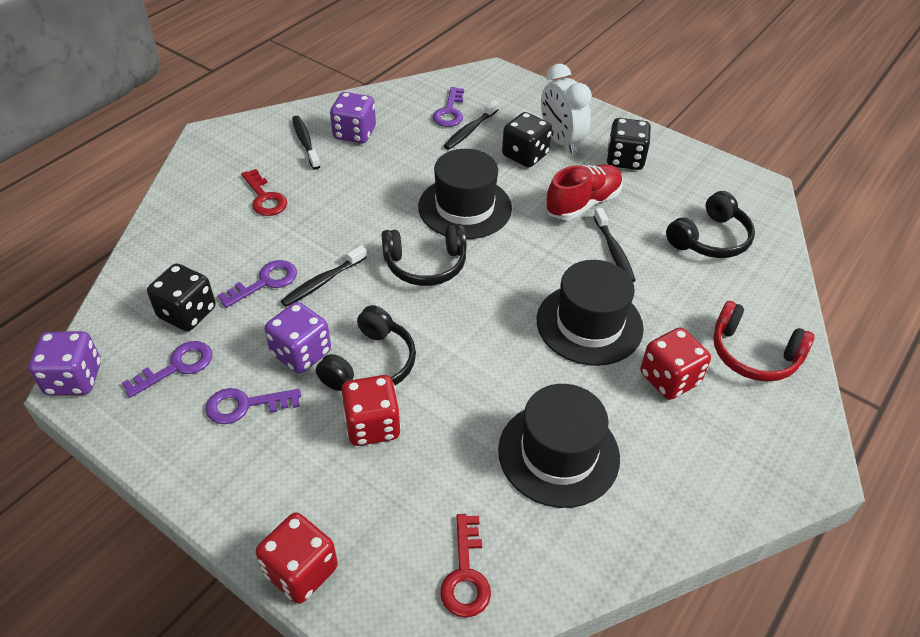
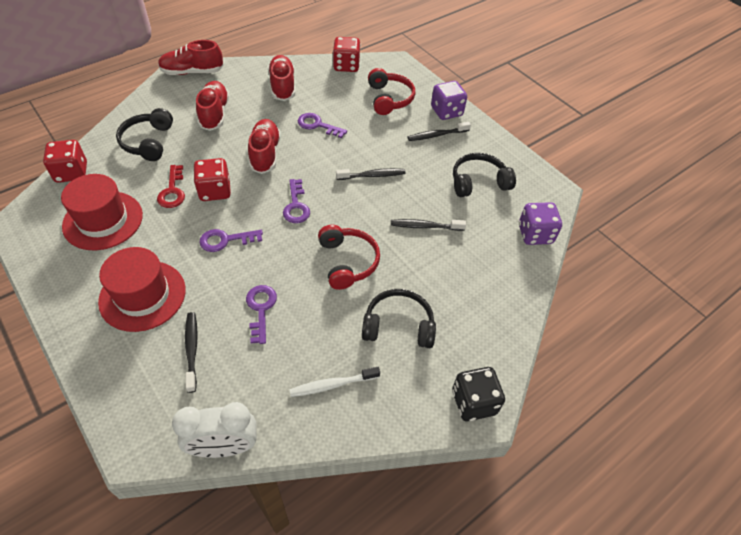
black dice: 3 -> 1
black hat: 3 -> 0
purple dice: 3 -> 2
red hat: 0 -> 2
red headphones: 1 -> 2
red key: 2 -> 1
red shoe: 1 -> 4
white toothbrush: 0 -> 1

